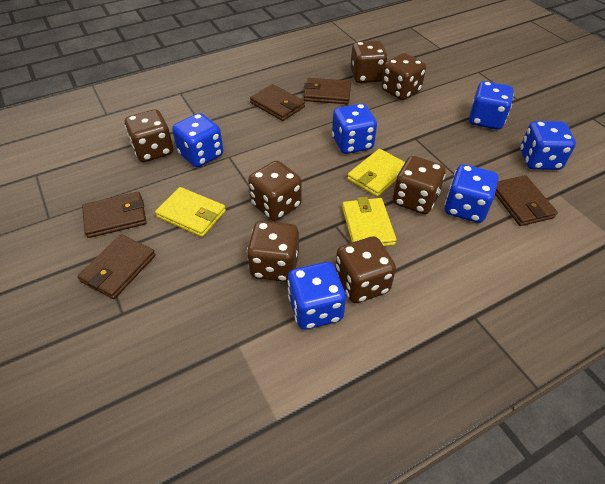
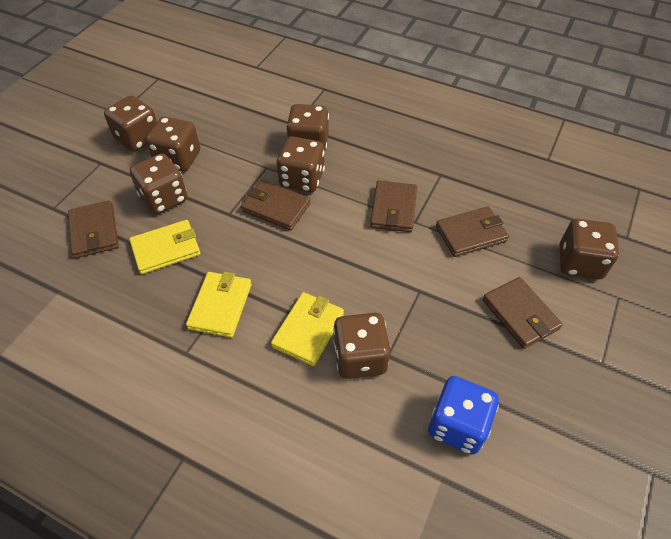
blue dice: 6 -> 1

